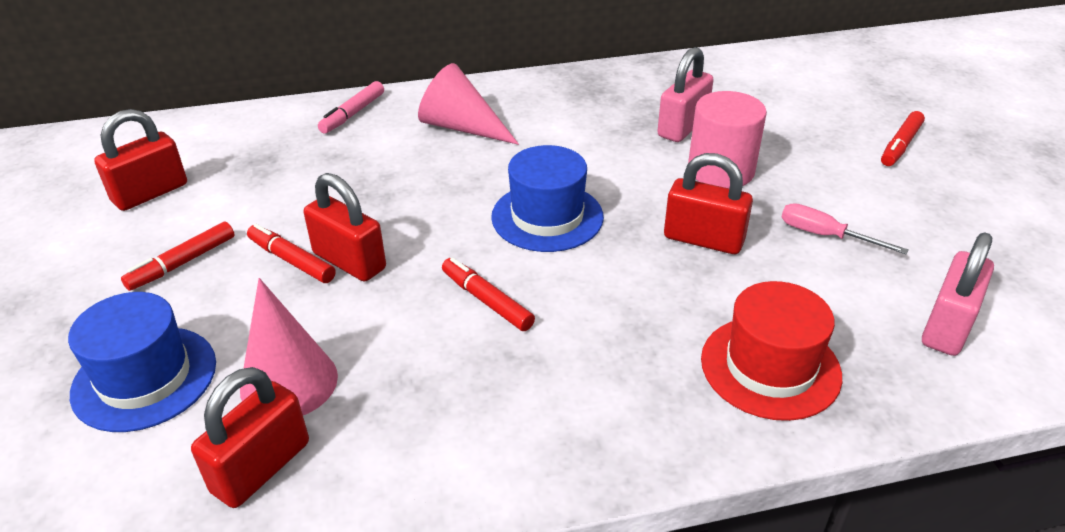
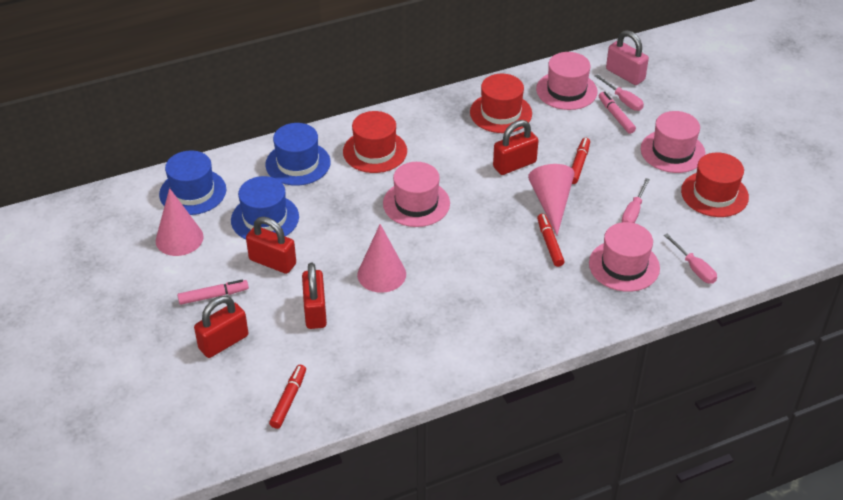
blue hat: 2 -> 3
pink cone: 2 -> 3
pink cylinder: 1 -> 0
pink hat: 0 -> 4
pink marker: 1 -> 2
pink padlock: 2 -> 1
pink screwdriver: 1 -> 3
red hat: 1 -> 3
red marker: 4 -> 3

